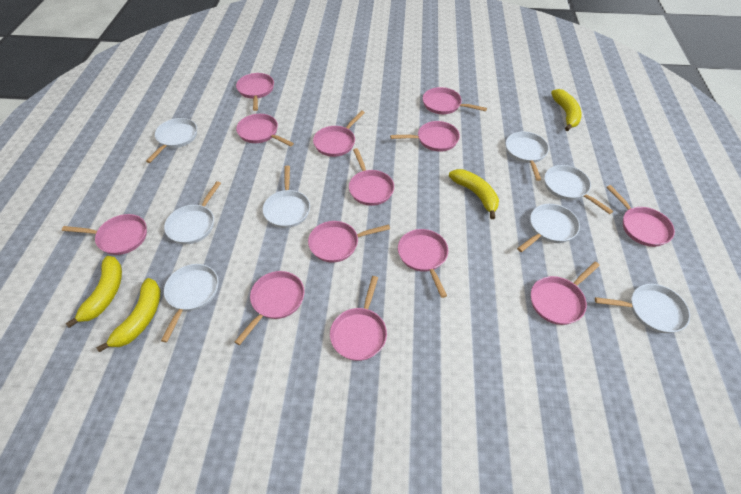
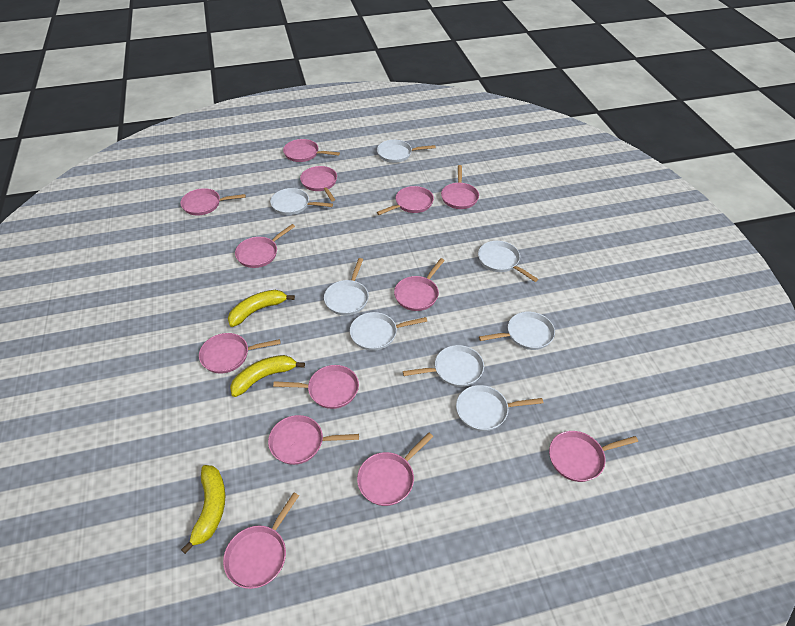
yellow banana: 4 -> 3

